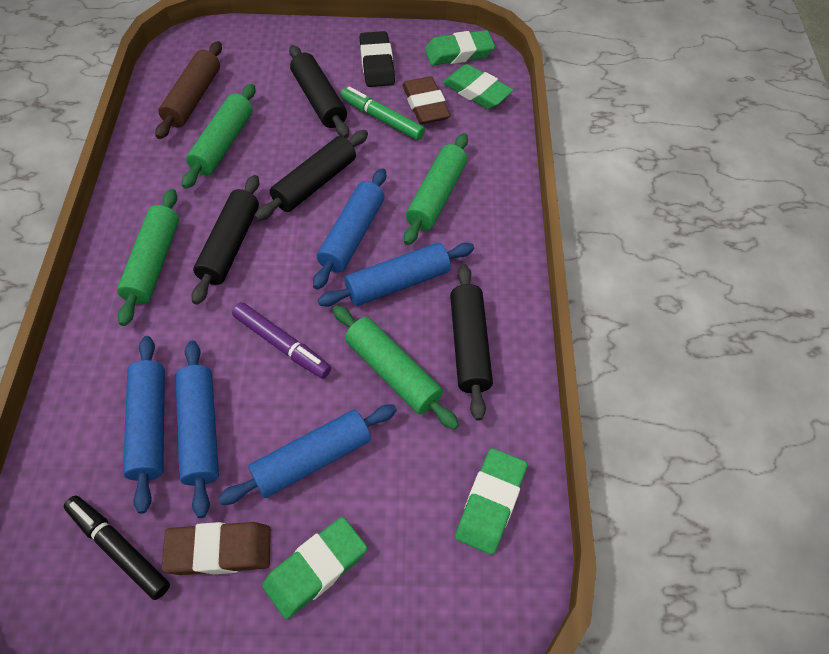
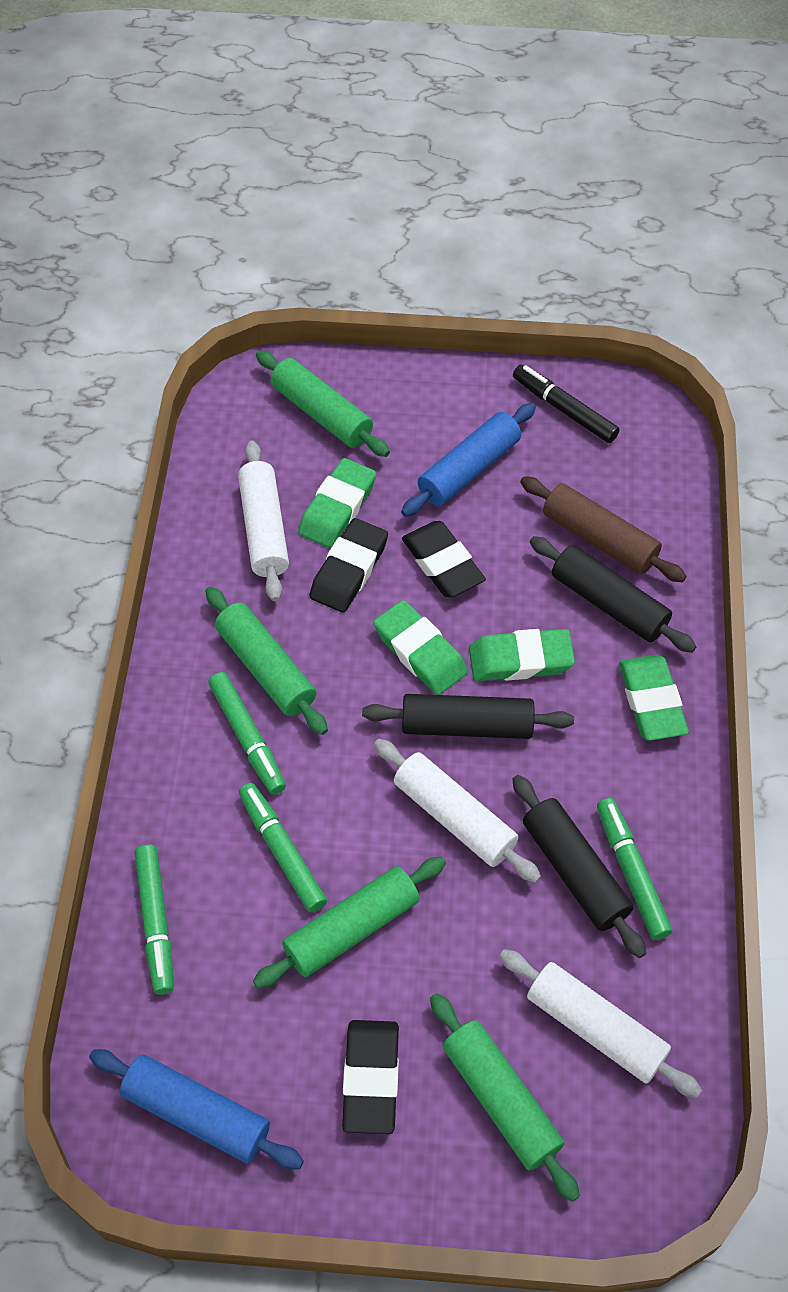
black eraser: 1 -> 3
black rolling pin: 4 -> 3
blue rolling pin: 5 -> 2
brown eraser: 2 -> 0
green marker: 1 -> 4
purple marker: 1 -> 0
white rolling pin: 0 -> 3

